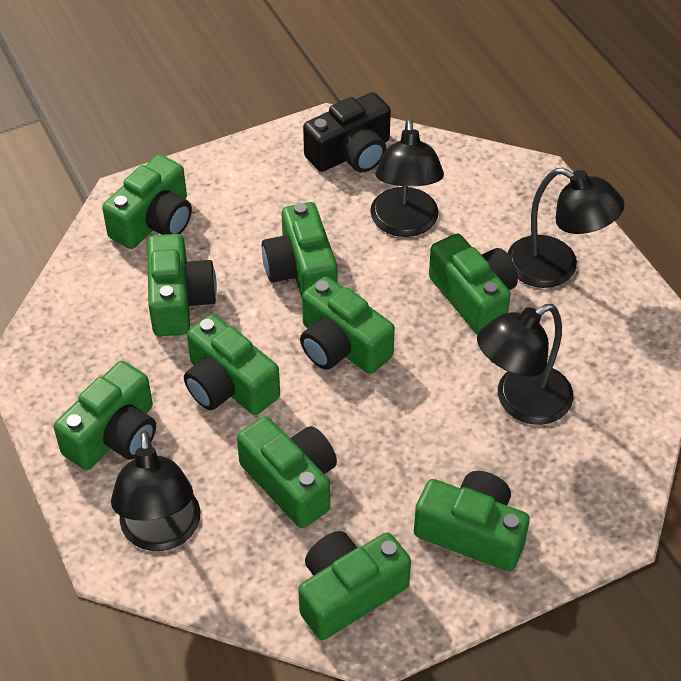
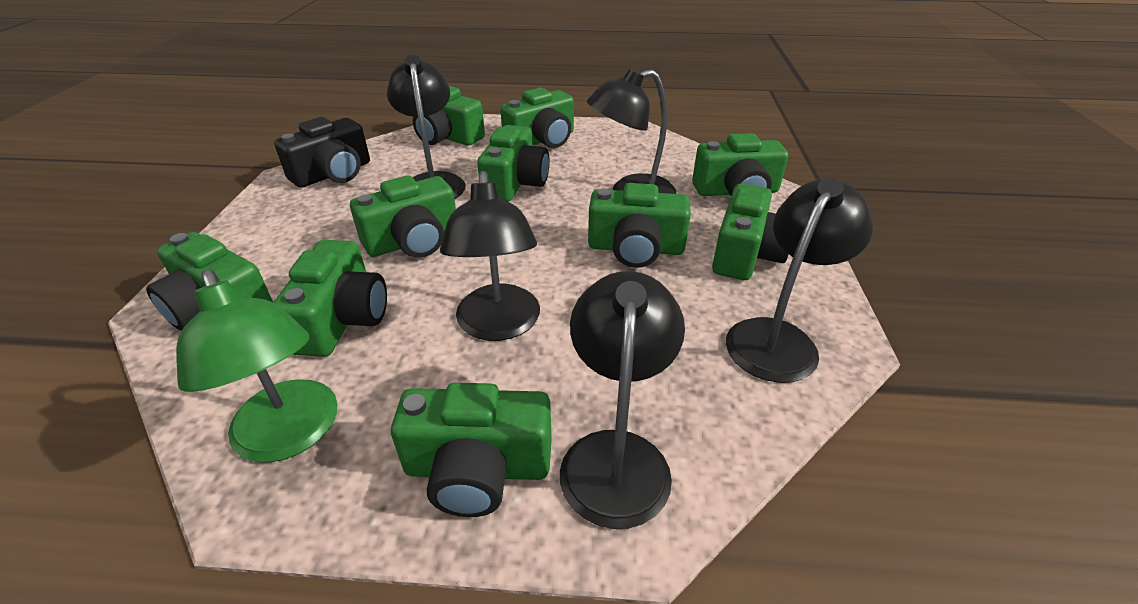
black lamp: 4 -> 5
green lamp: 0 -> 1

